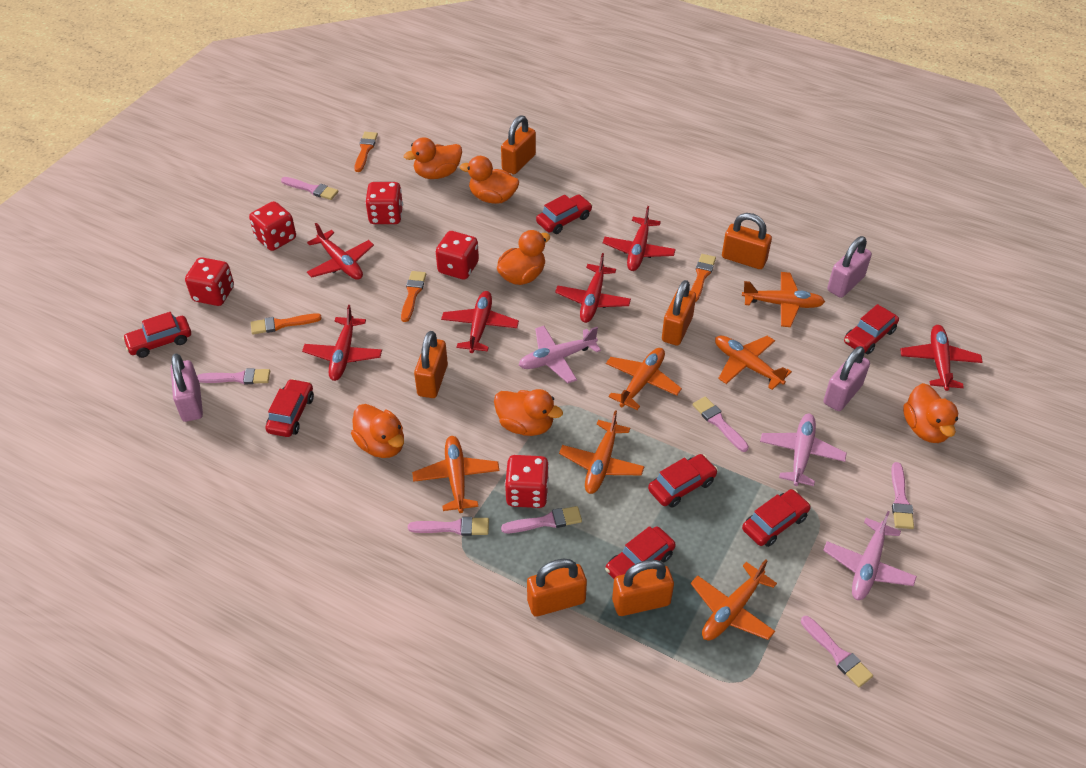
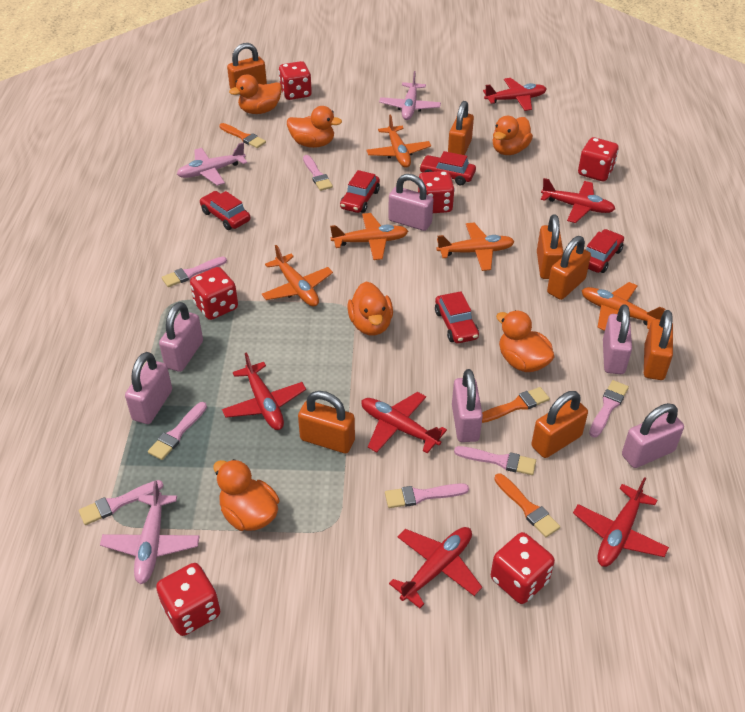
orange brush: 4 -> 3
orange padlock: 6 -> 7
orange plane: 6 -> 5
pink padlock: 3 -> 6
red car: 7 -> 5
red dice: 5 -> 6

